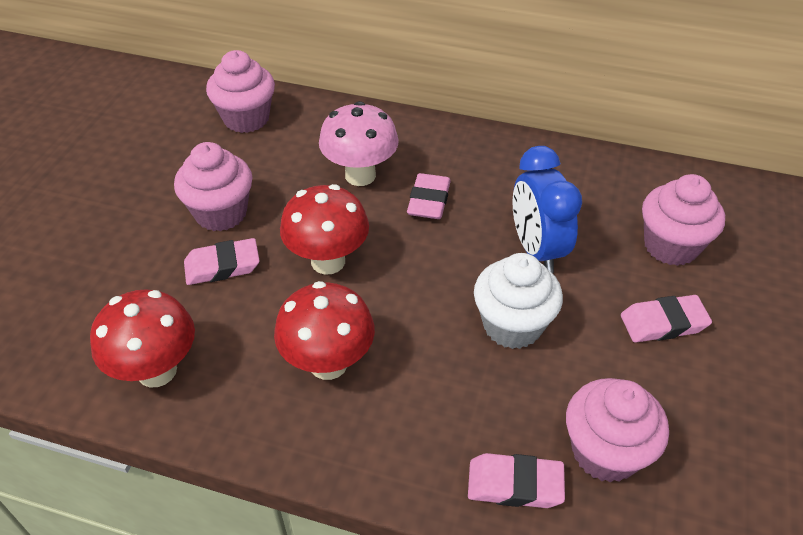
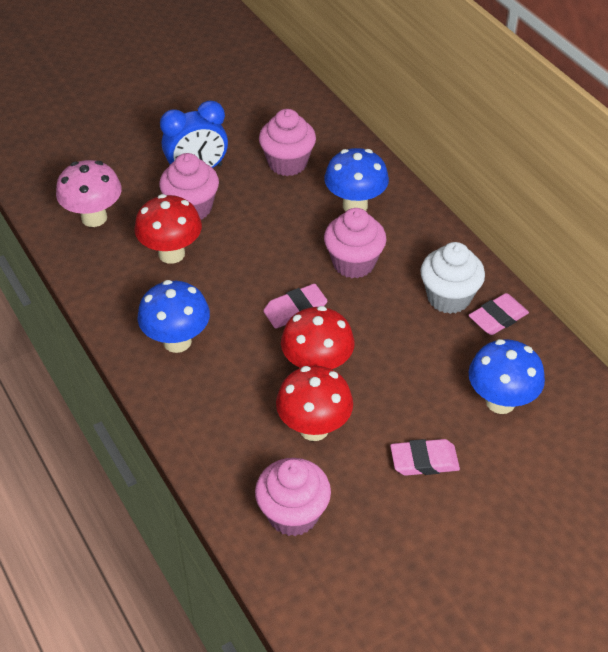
blue mushroom: 0 -> 3
pink eraser: 4 -> 3

